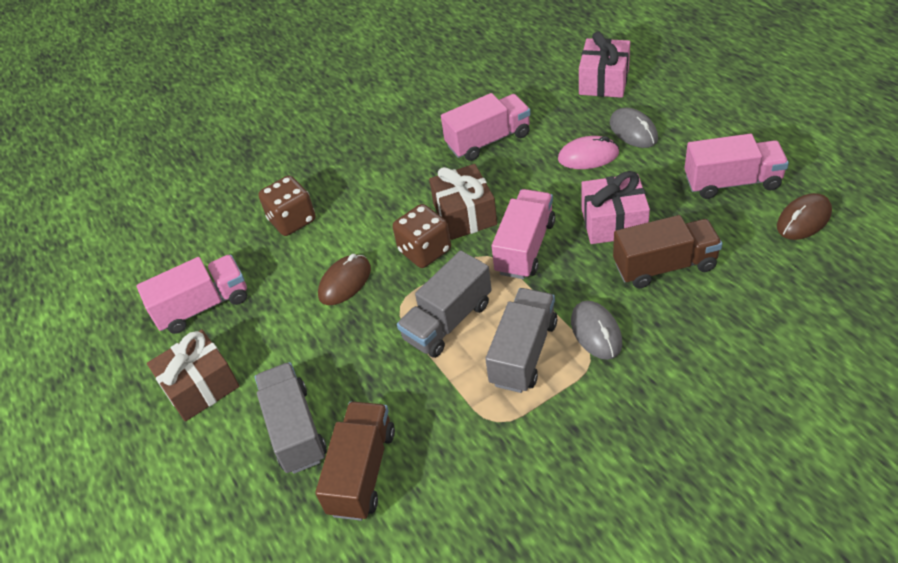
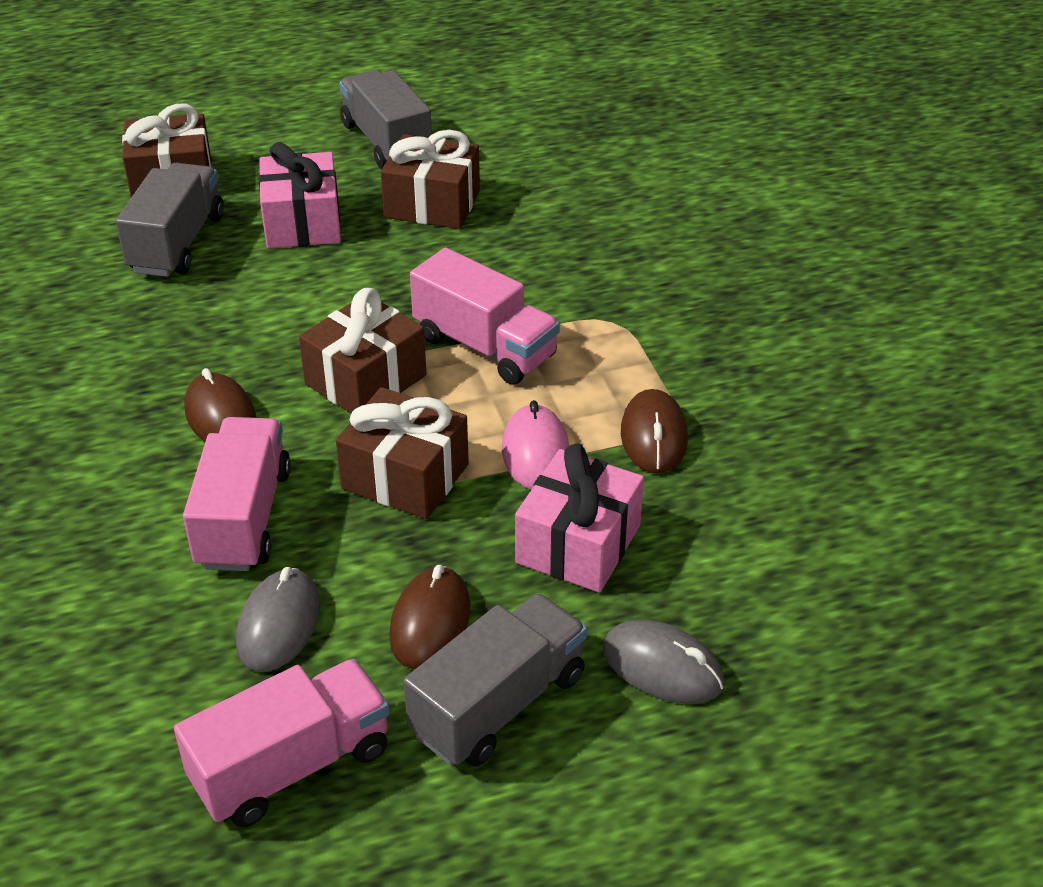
brown dice: 2 -> 0
brown gift: 2 -> 4
brown mouse: 2 -> 3
brown truck: 2 -> 0
pink truck: 4 -> 3

